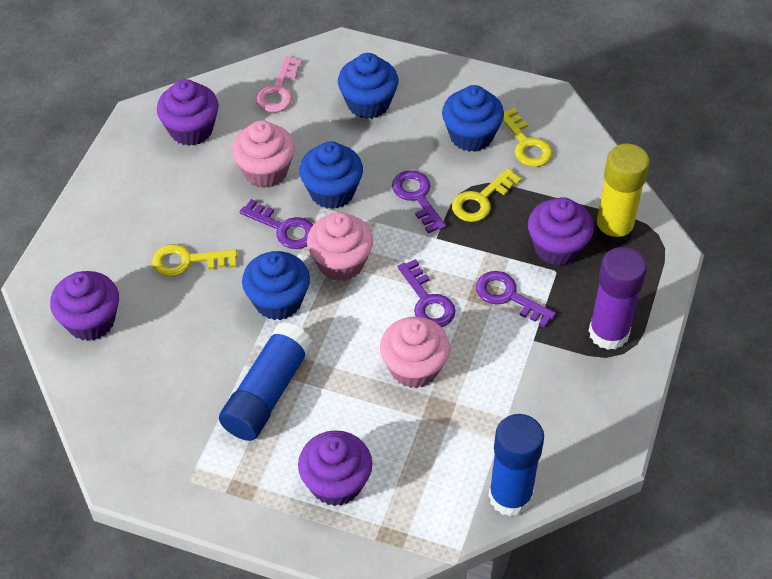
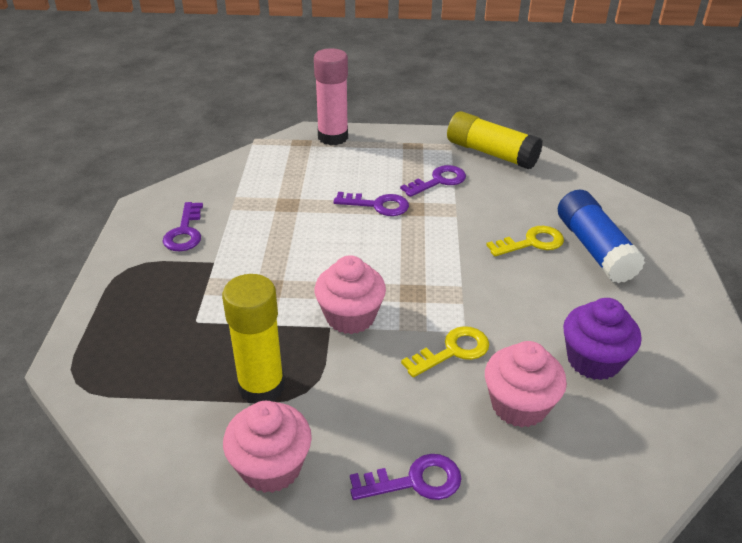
blue cupcake: 4 -> 0
blue glue stick: 2 -> 1
pink glue stick: 0 -> 1
pink key: 1 -> 0
purple cupcake: 4 -> 1
purple glue stick: 1 -> 0
yellow glue stick: 1 -> 2
yellow key: 3 -> 2

